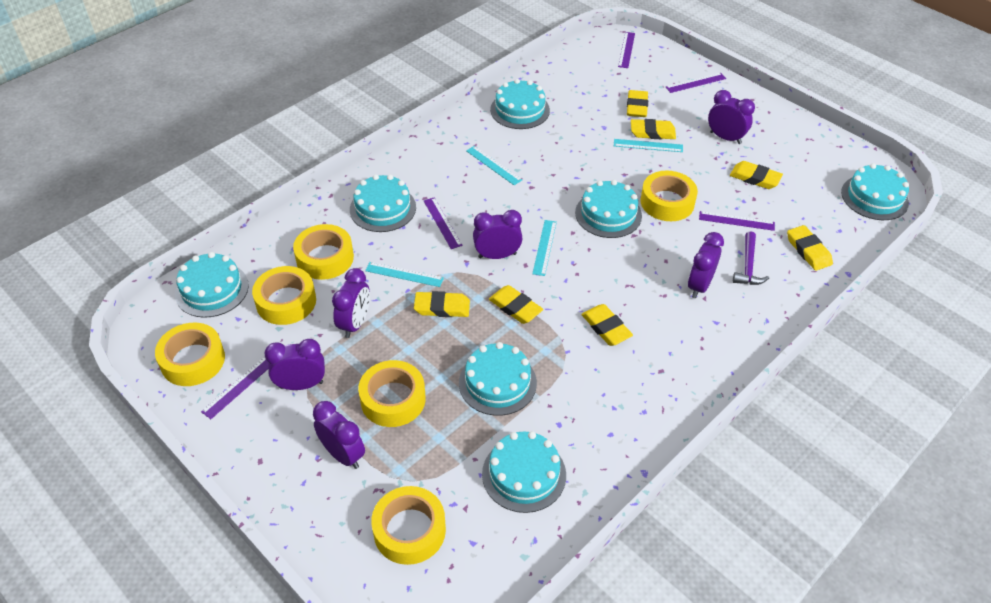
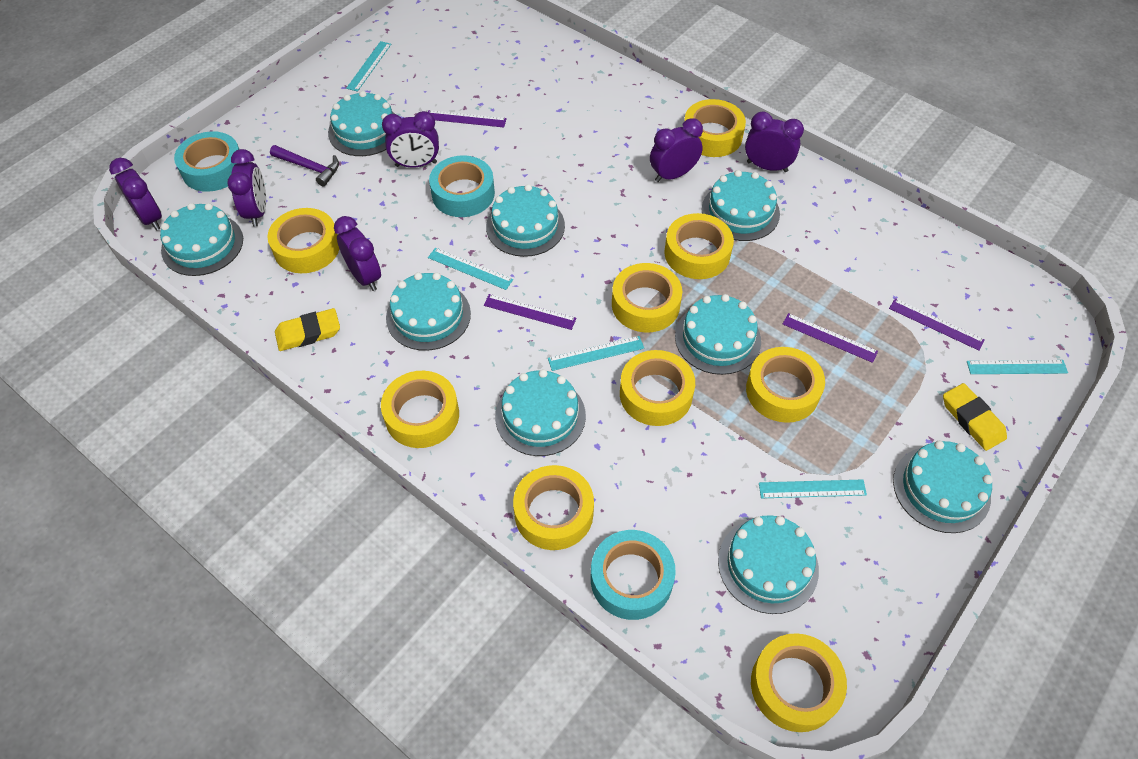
purple ruler: 5 -> 4
turquoise cake: 7 -> 9
turquoise ruler: 4 -> 5
turquoise tape: 0 -> 3
yellow eraser: 7 -> 2
yellow tape: 6 -> 9

